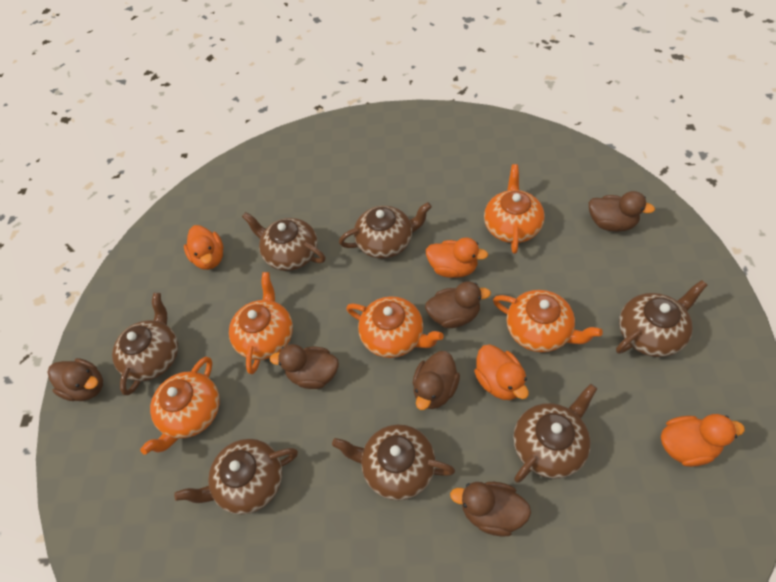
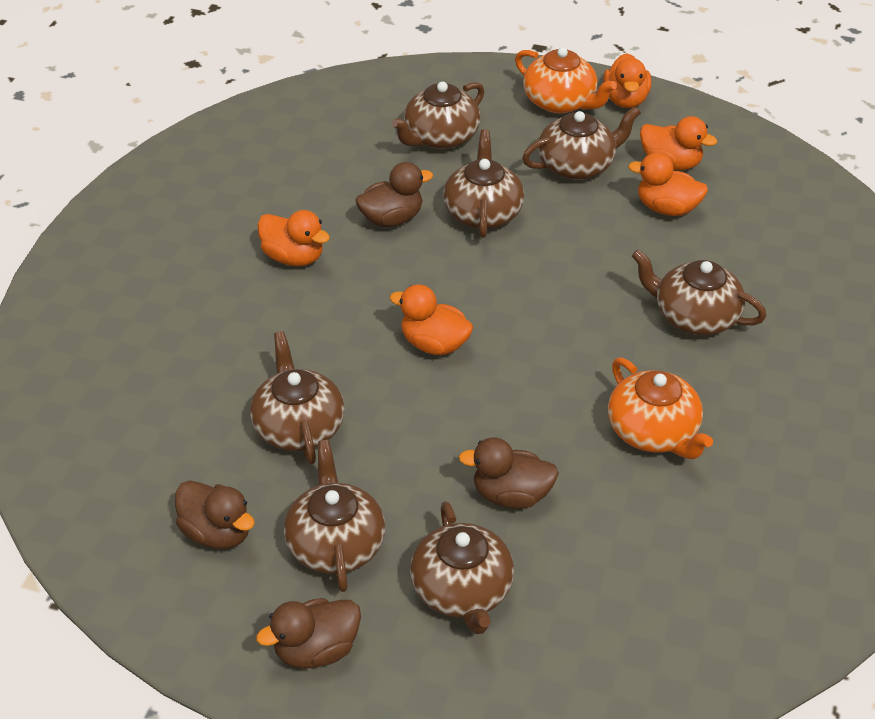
brown duck: 6 -> 4
orange duck: 4 -> 5
orange teapot: 5 -> 2

